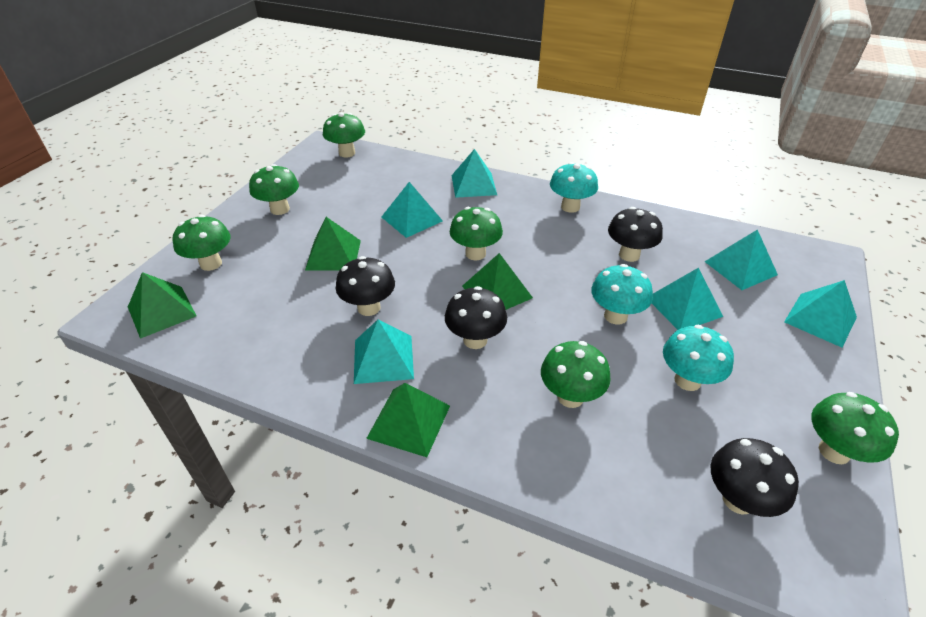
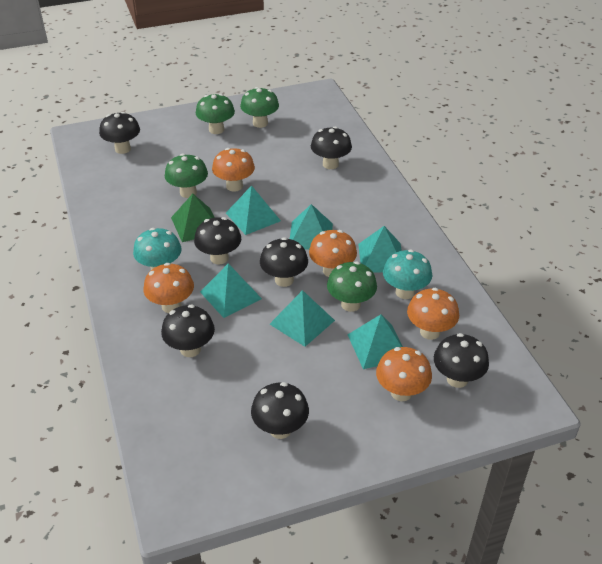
black mushroom: 4 -> 7
green mushroom: 6 -> 4
green pyramid: 4 -> 1
orange mushroom: 0 -> 5
turquoise mushroom: 3 -> 2

